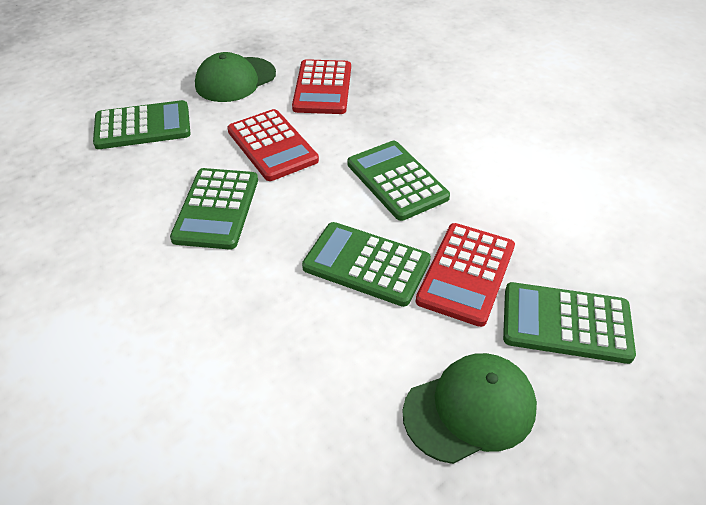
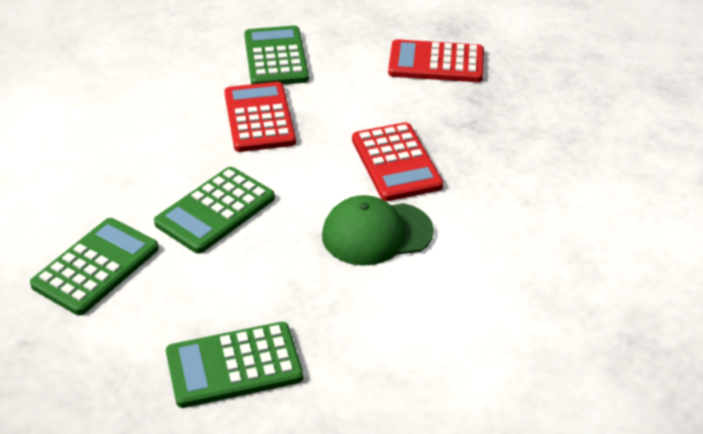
green calculator: 5 -> 4
green cap: 2 -> 1

